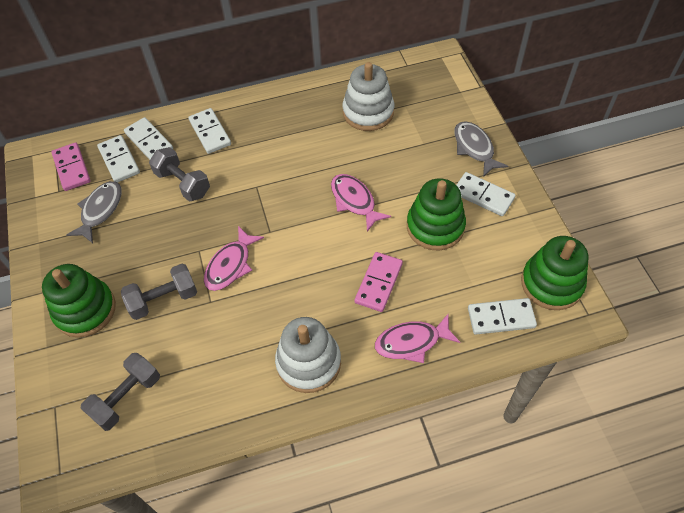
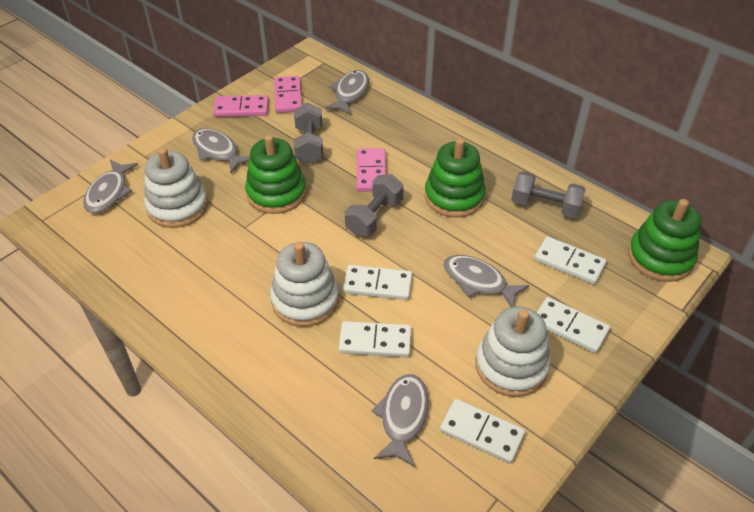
grey fish: 2 -> 5
pink domino: 2 -> 3
pink fish: 3 -> 0
white stacking toy: 2 -> 3

